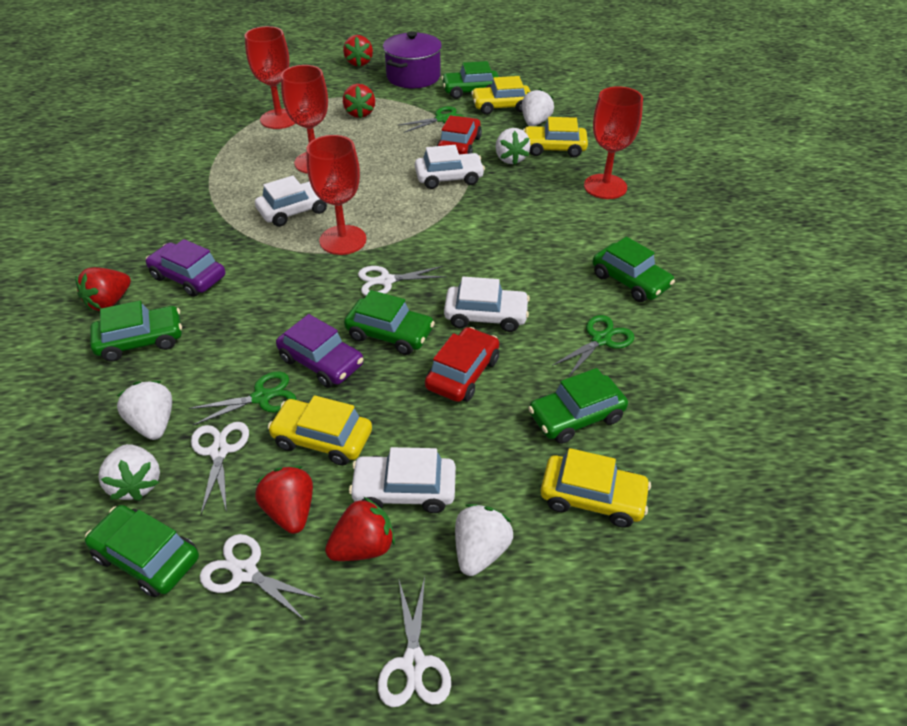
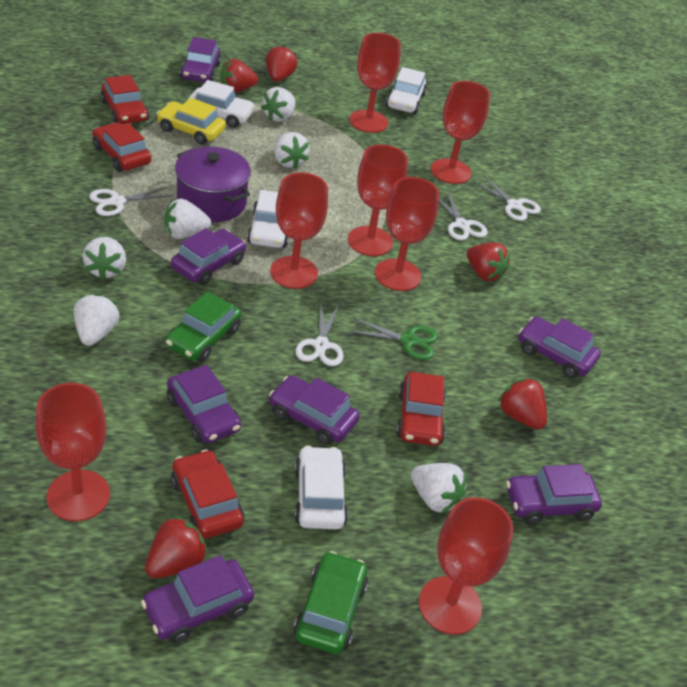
green car: 6 -> 2
green scissors: 3 -> 1
purple car: 2 -> 7
red car: 2 -> 4
red goblet: 4 -> 7
white strawberry: 5 -> 6
yellow car: 4 -> 1

